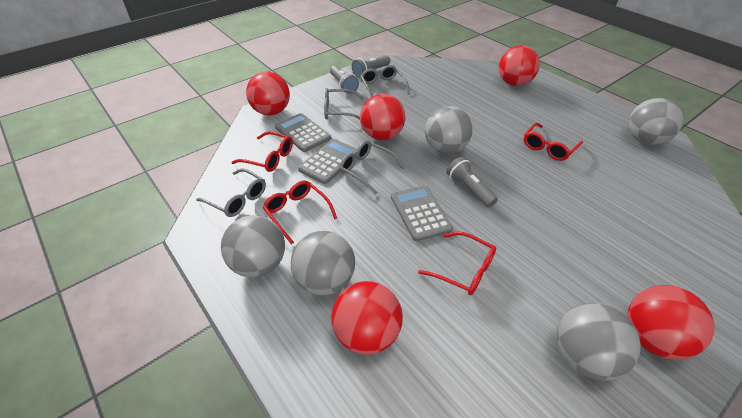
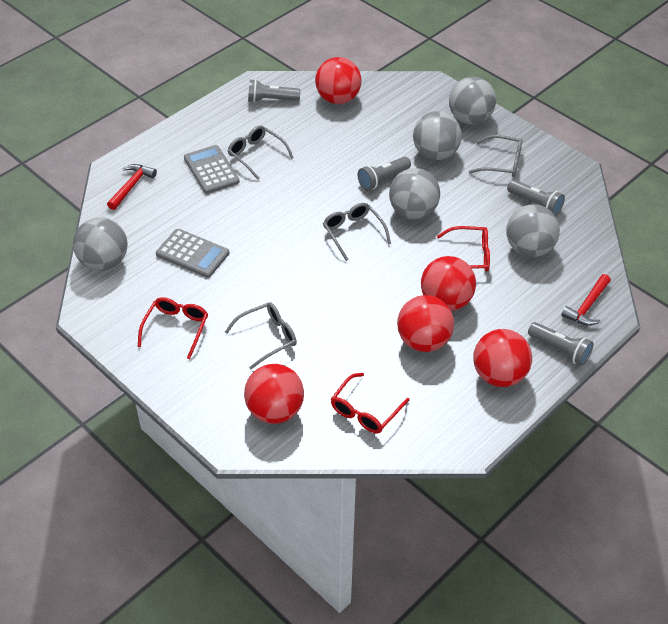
grey calculator: 3 -> 2
grey flashlight: 3 -> 4
red glasses: 4 -> 3
red hammer: 0 -> 2

